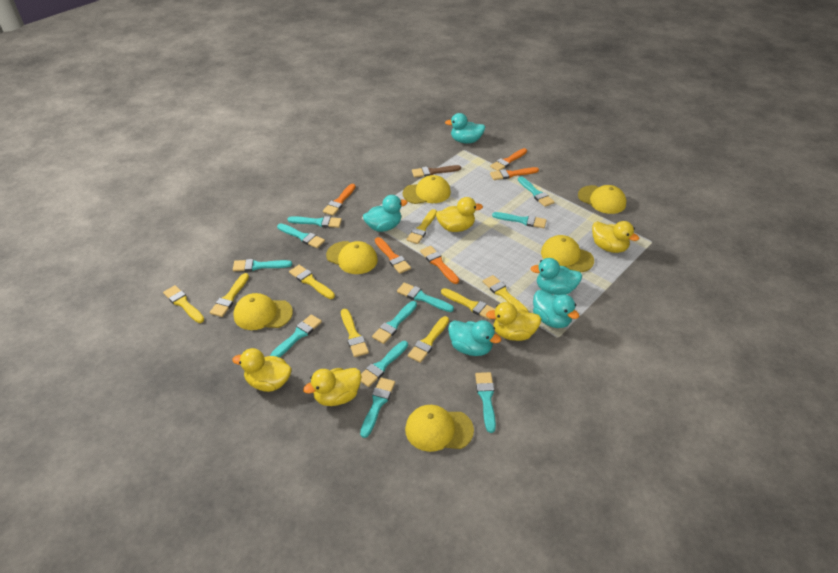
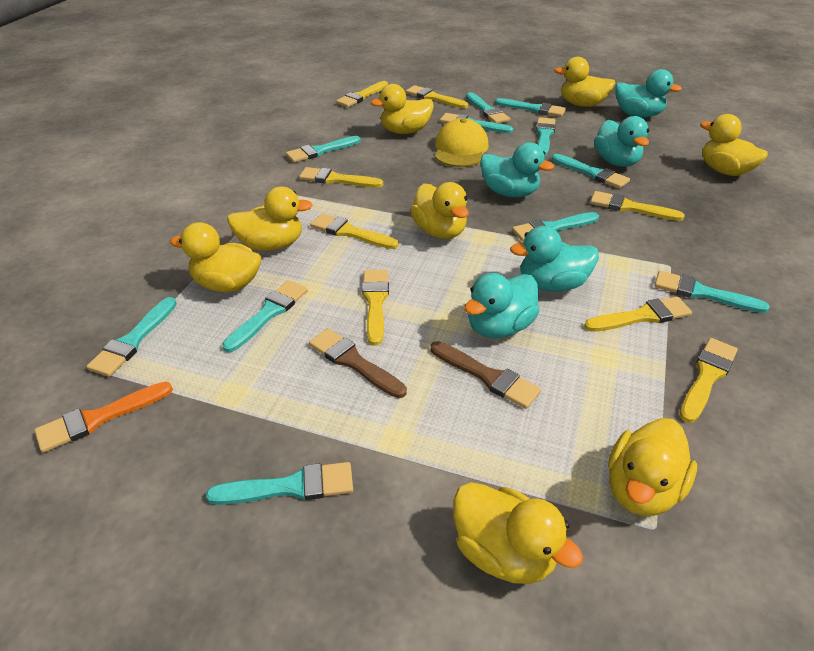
brown brush: 1 -> 2
orange brush: 5 -> 1
yellow cap: 6 -> 1
yellow duck: 5 -> 8

